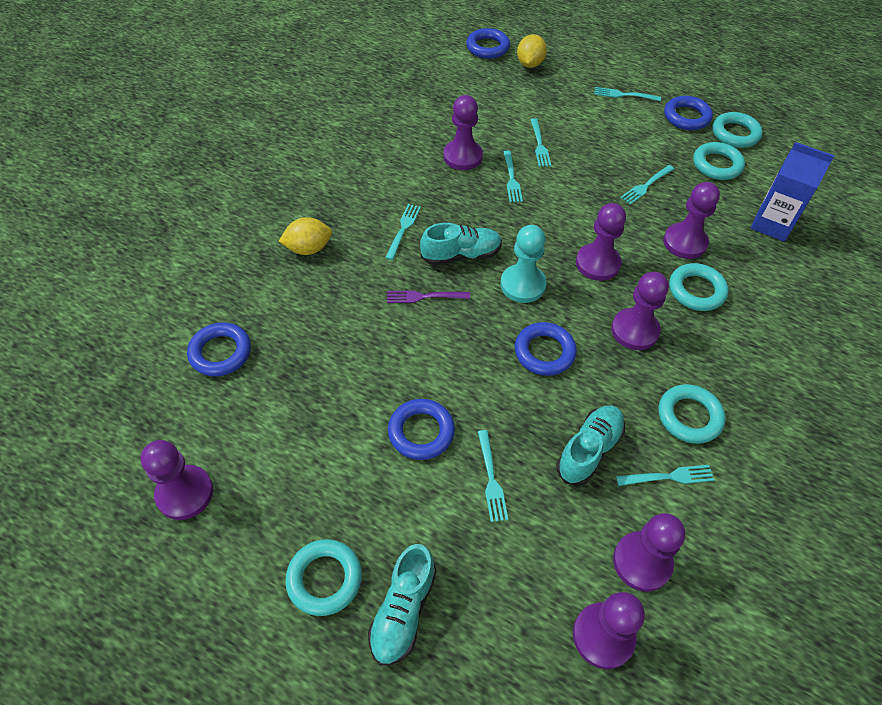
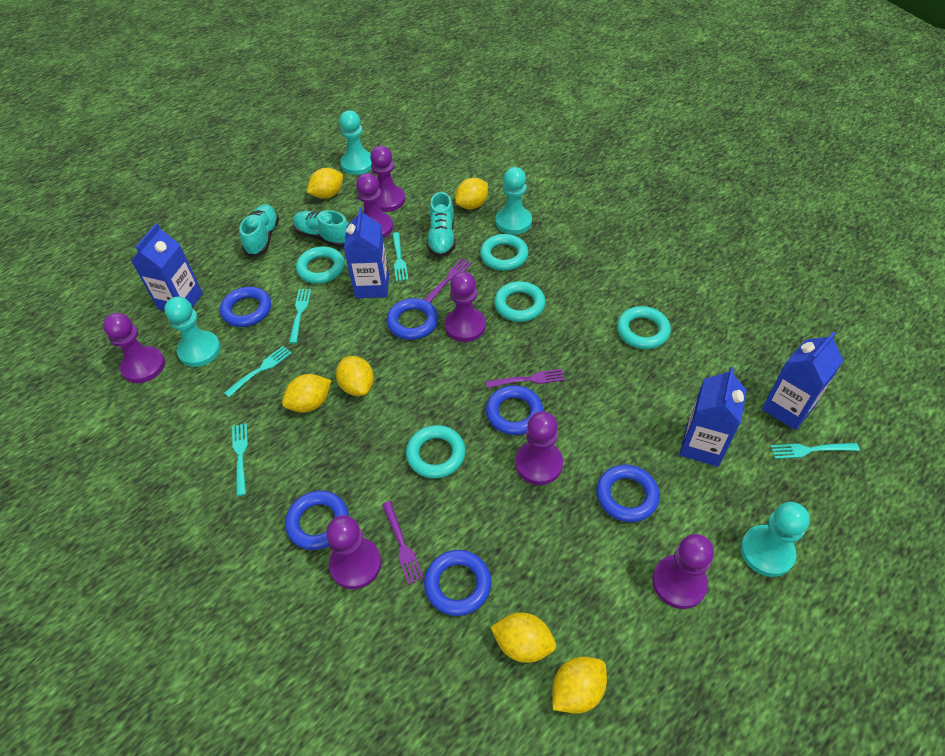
blue carton: 1 -> 4
blue ring: 5 -> 6
purple fork: 1 -> 3
turquoise fork: 7 -> 5
turquoise pawn: 1 -> 4
yellow lemon: 2 -> 6

